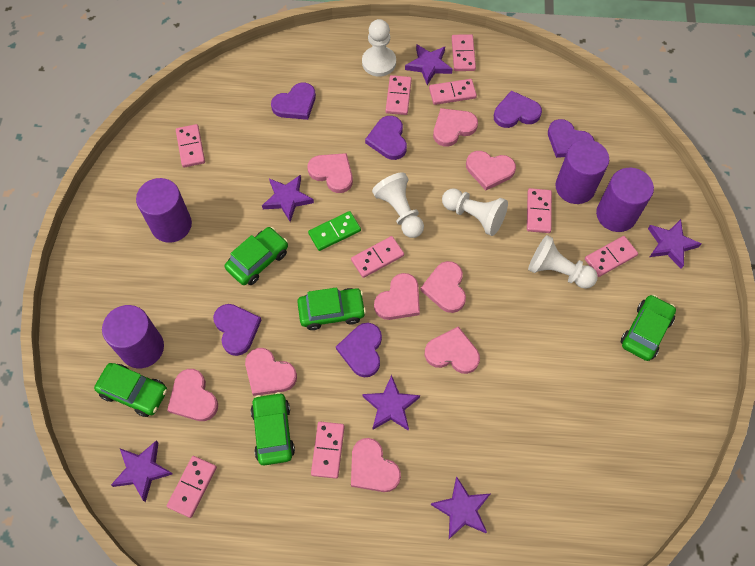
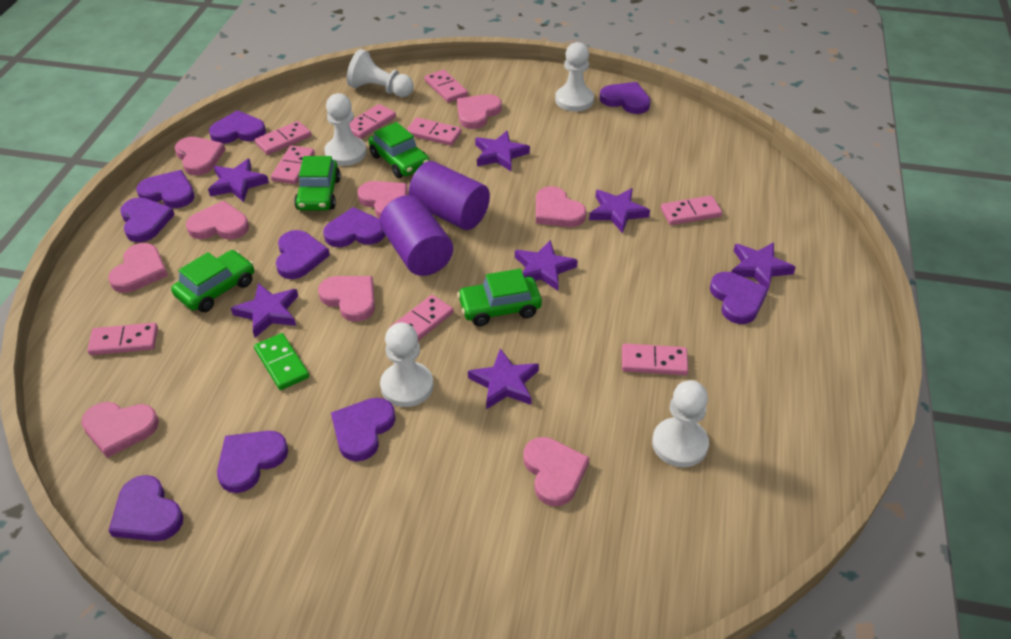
green car: 5 -> 4
purple cylinder: 4 -> 2
purple heart: 6 -> 10
purple star: 6 -> 7
white pawn: 4 -> 5

